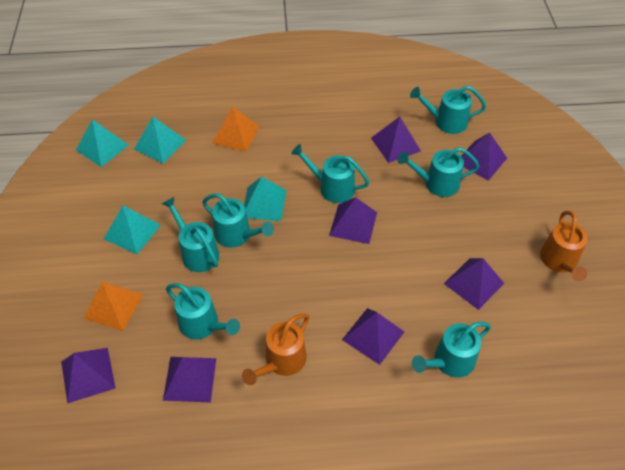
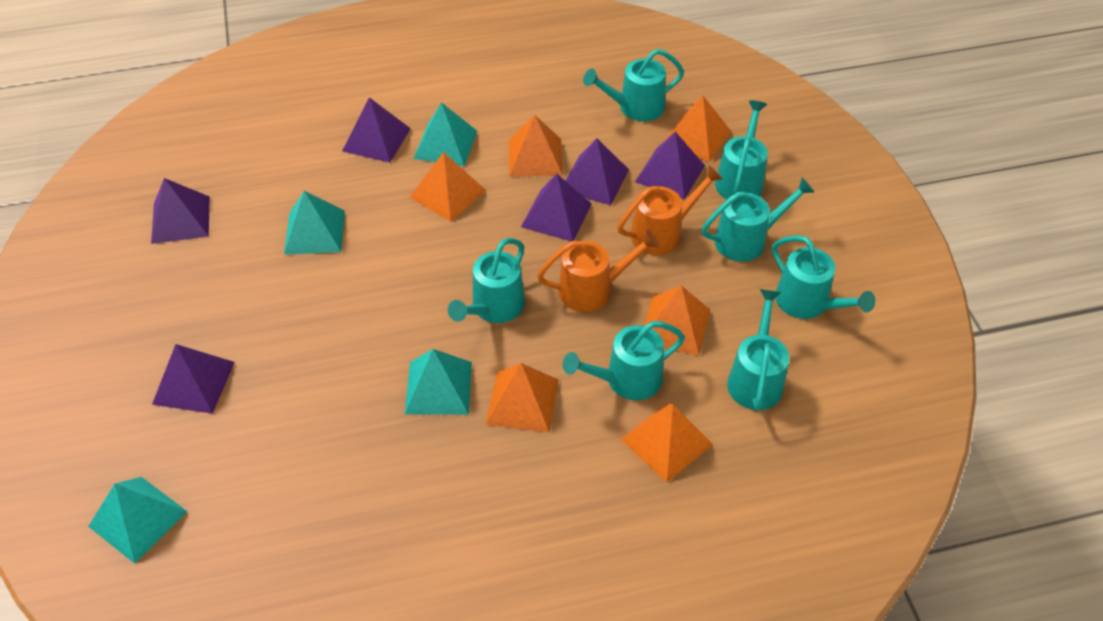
orange pyramid: 2 -> 6
purple pyramid: 7 -> 6

